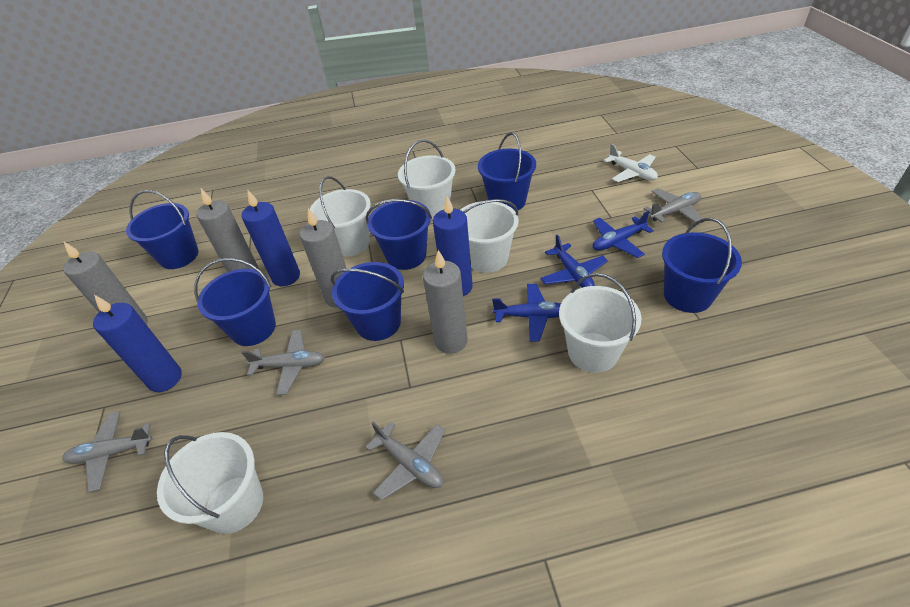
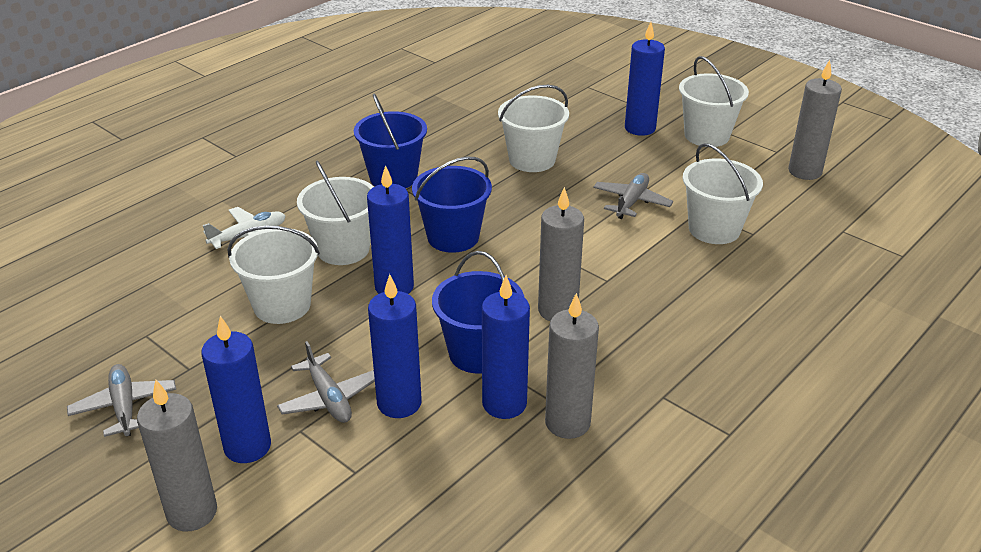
blue bucket: 6 -> 3
blue candle: 3 -> 5
blue plane: 3 -> 0
grey plane: 4 -> 3

